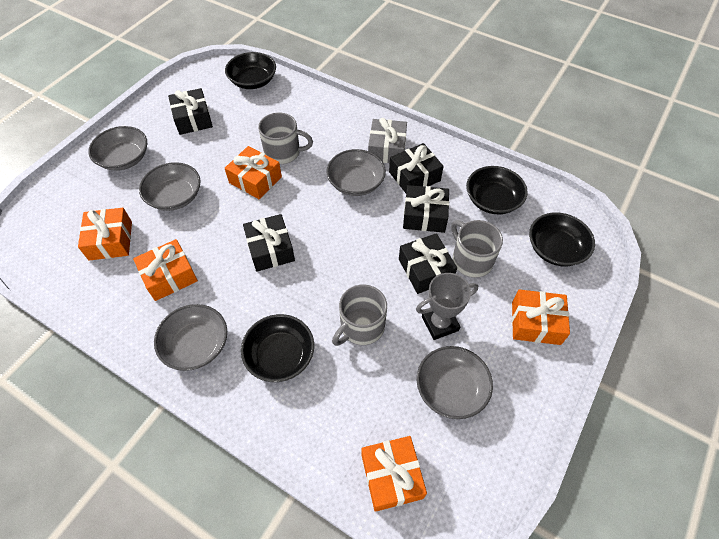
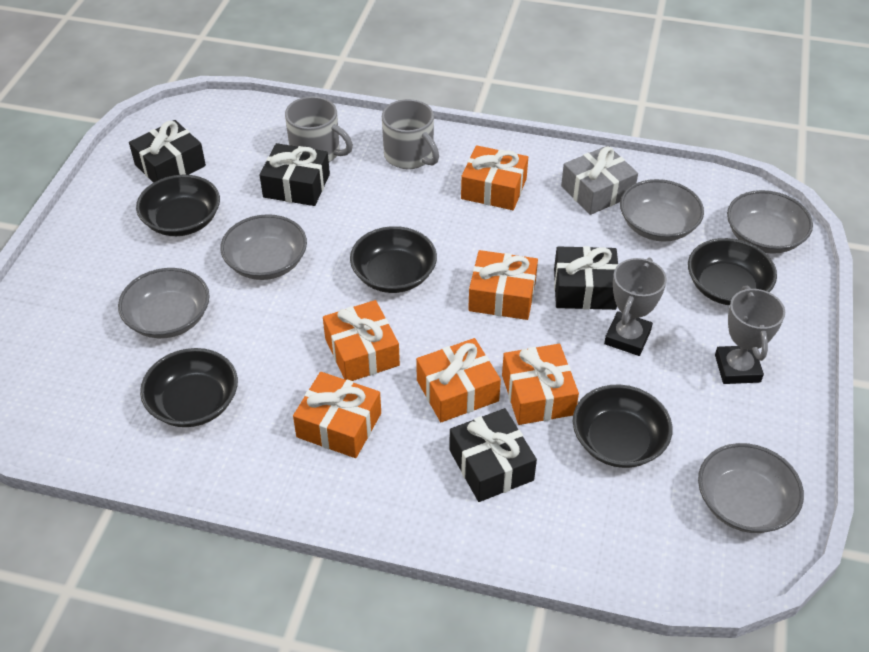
black bowl: 4 -> 5
black gift: 5 -> 4
grey mug: 3 -> 2
grey trophy: 1 -> 2
orange gift: 5 -> 6

